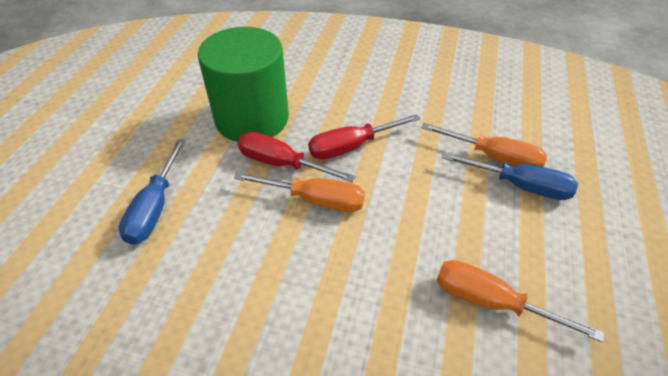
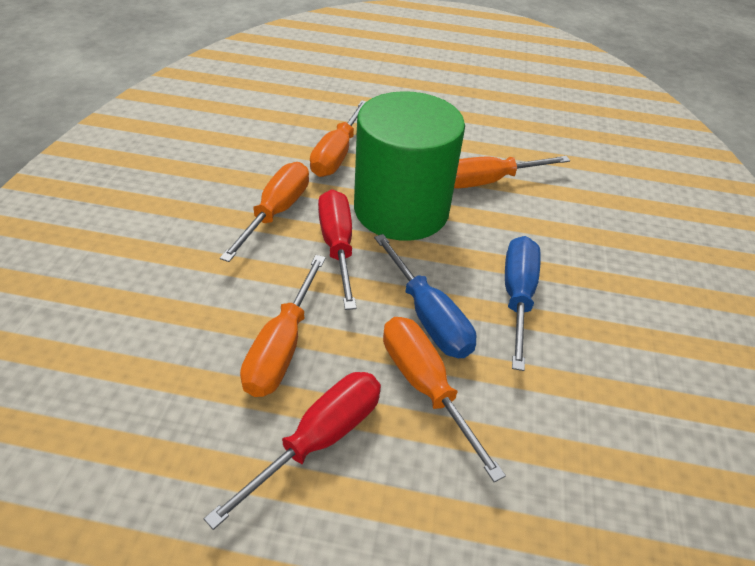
orange screwdriver: 3 -> 5

